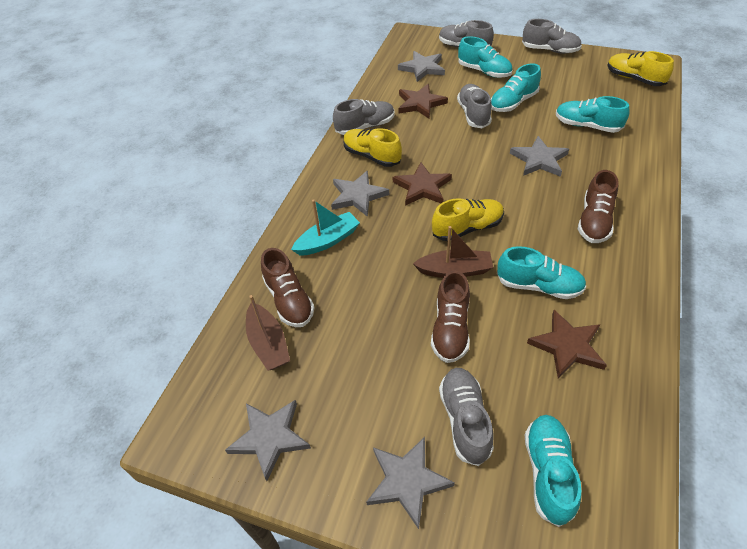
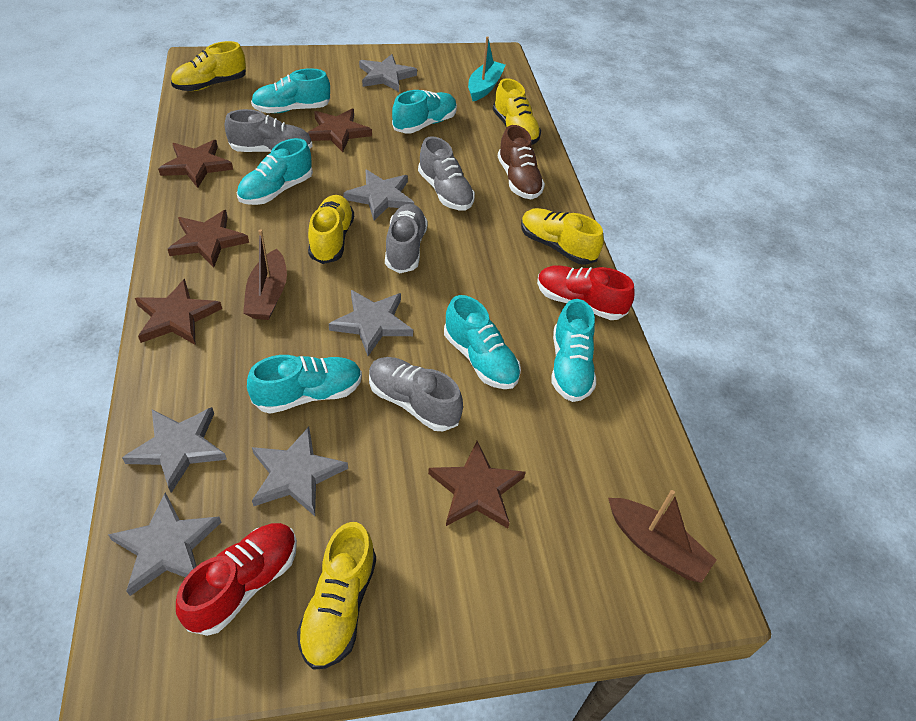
brown shoe: 3 -> 1
brown star: 3 -> 5
grey shoe: 5 -> 4
grey star: 5 -> 6
red shoe: 0 -> 2
turquoise shoe: 5 -> 6
yellow shoe: 3 -> 5

